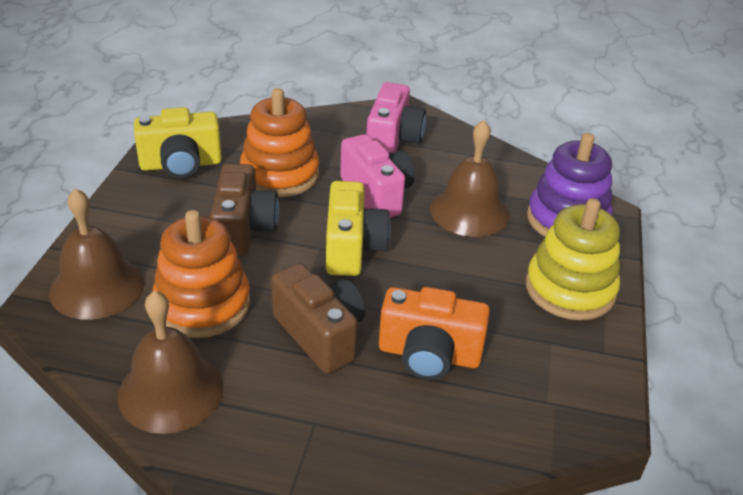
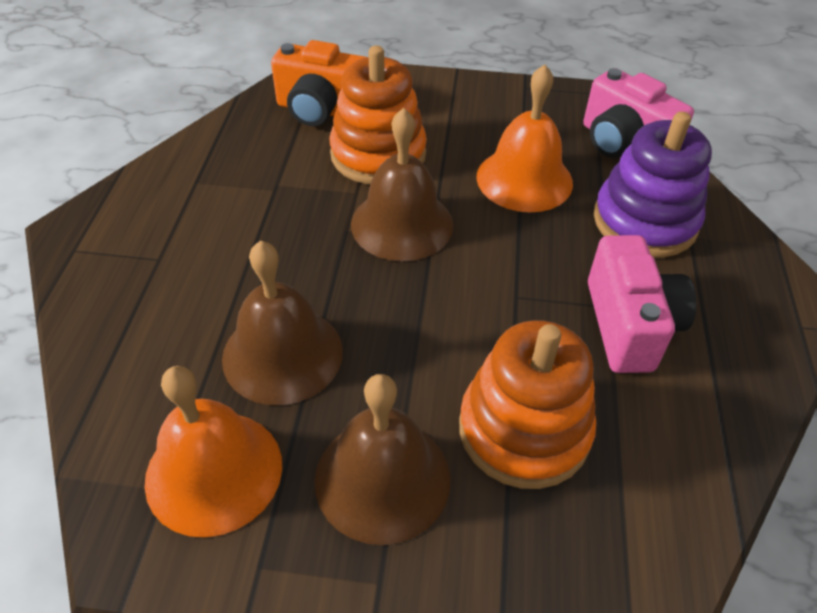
brown camera: 2 -> 0
orange bell: 0 -> 2
yellow camera: 2 -> 0
yellow stacking toy: 1 -> 0

